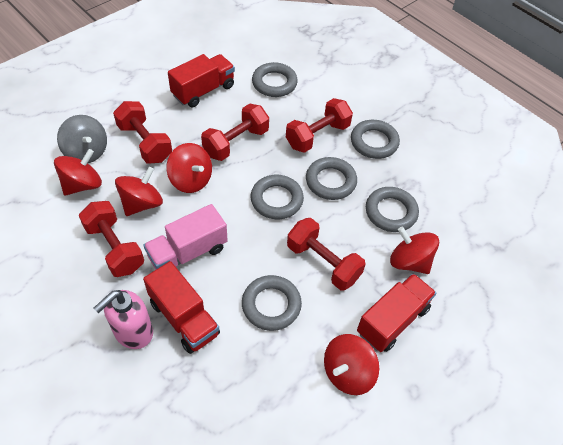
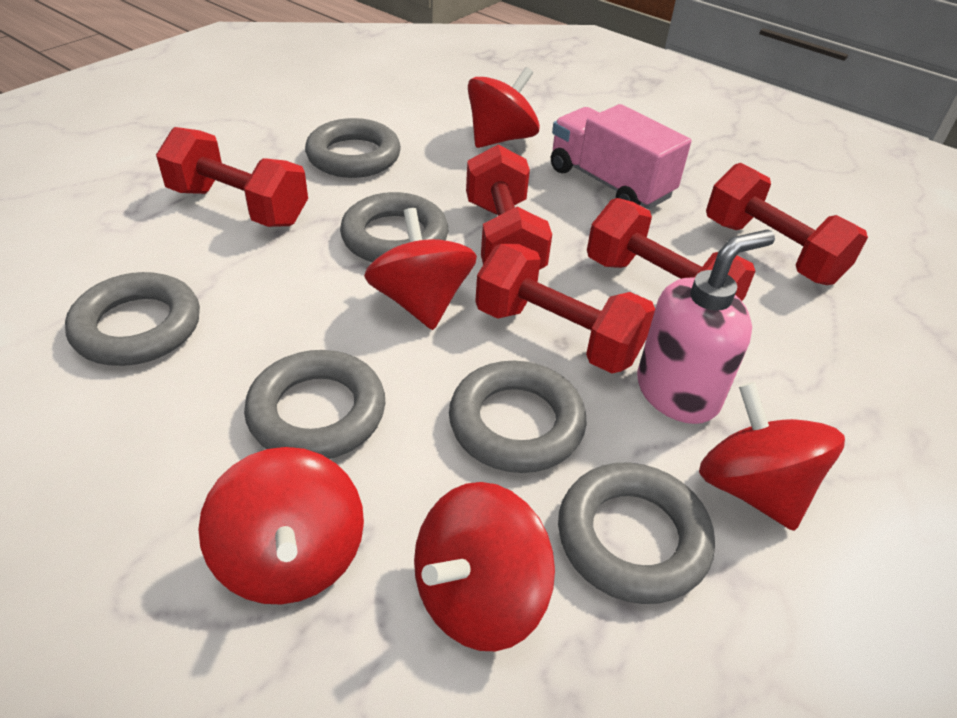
grey spinning top: 1 -> 0
red truck: 3 -> 0

